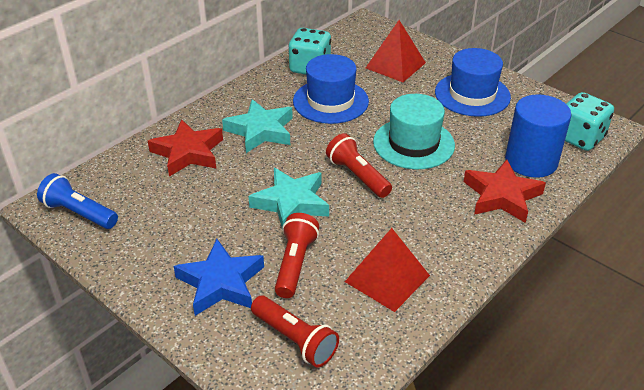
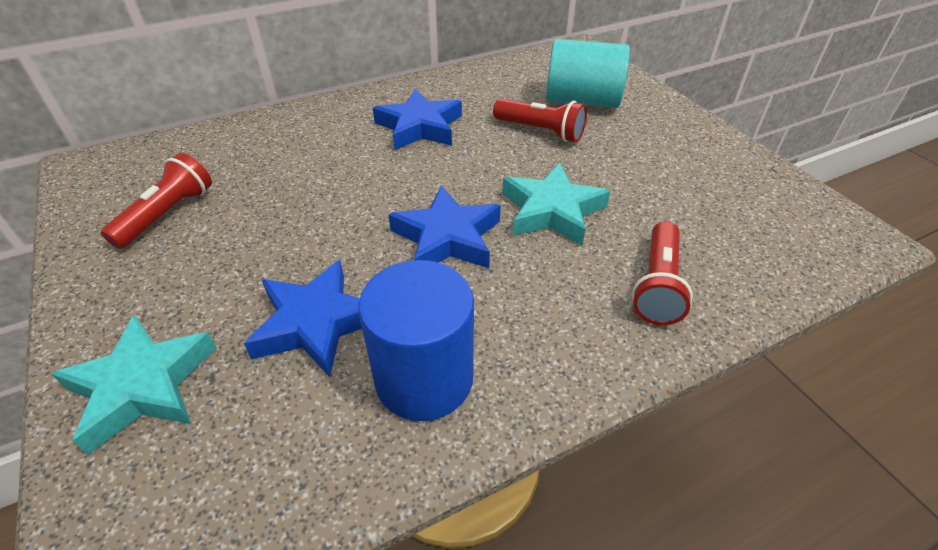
blue flashlight: 1 -> 0
blue hat: 2 -> 0
blue star: 1 -> 3
red pyramid: 2 -> 0
red star: 2 -> 0
turquoise cylinder: 0 -> 1
turquoise dice: 2 -> 0
turquoise hat: 1 -> 0

